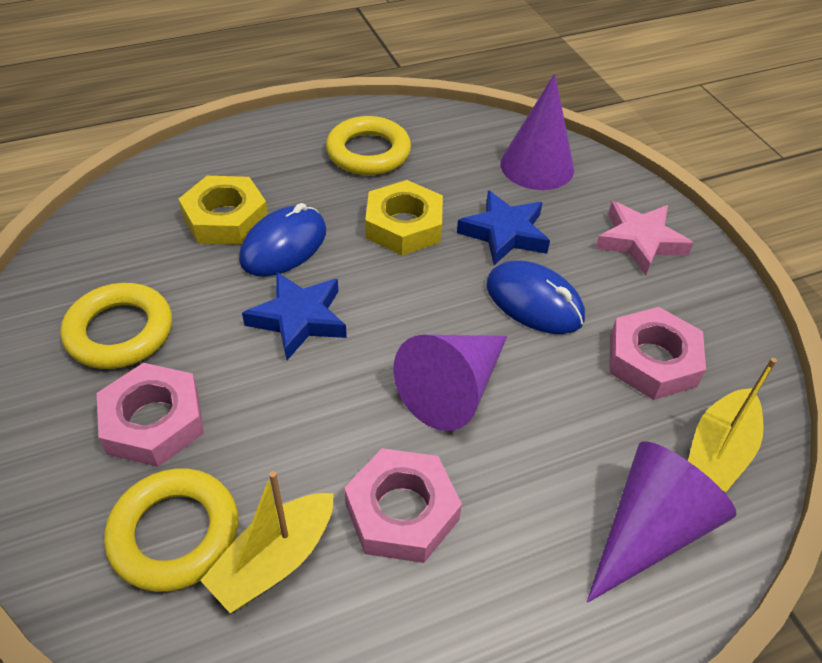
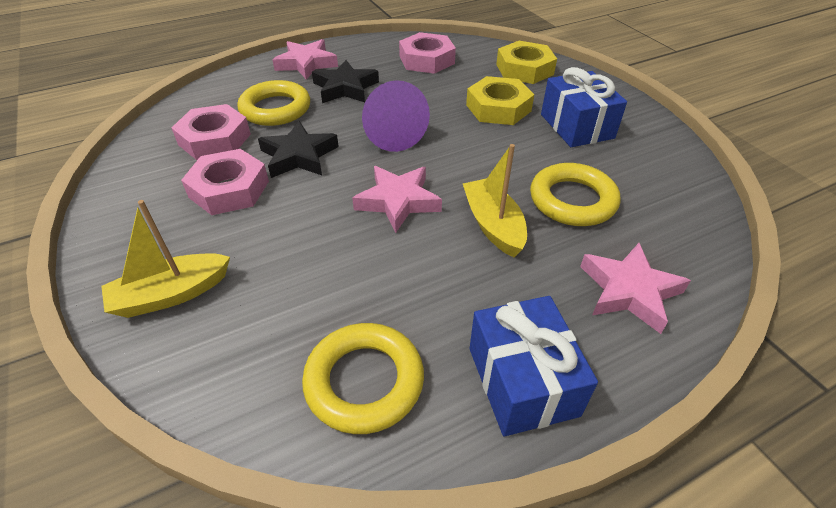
black star: 0 -> 2
blue gift: 0 -> 2
blue mouse: 2 -> 0
blue star: 2 -> 0
pink star: 1 -> 3
purple cone: 3 -> 1

